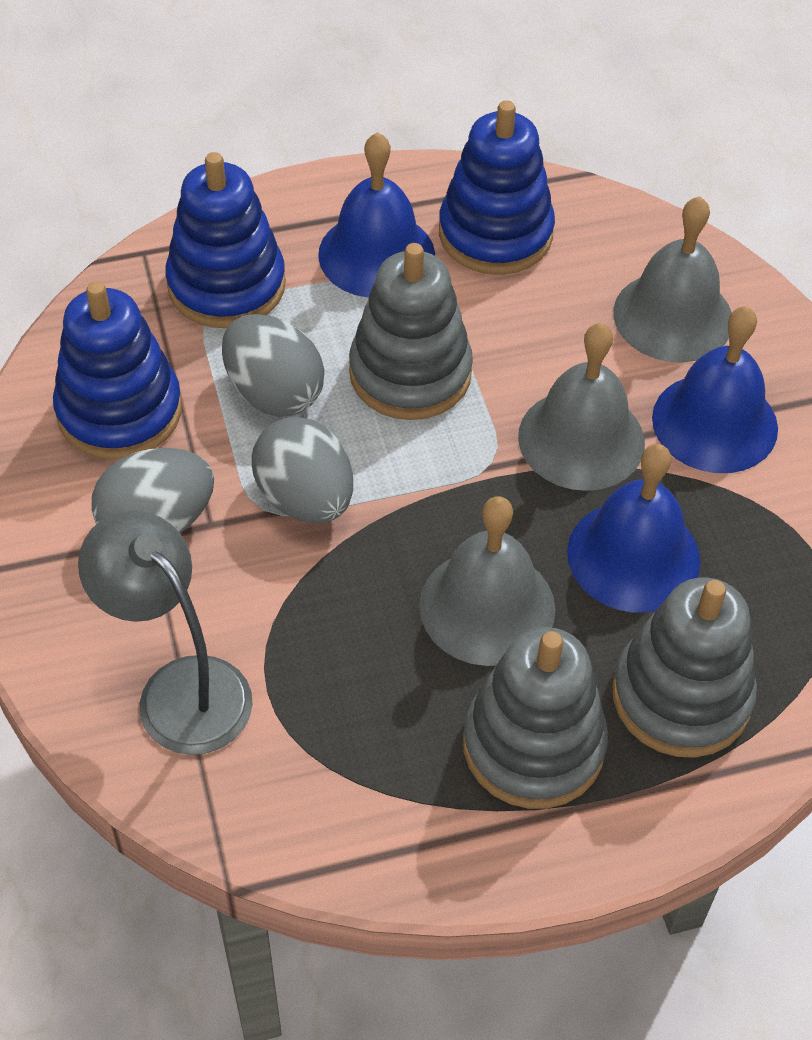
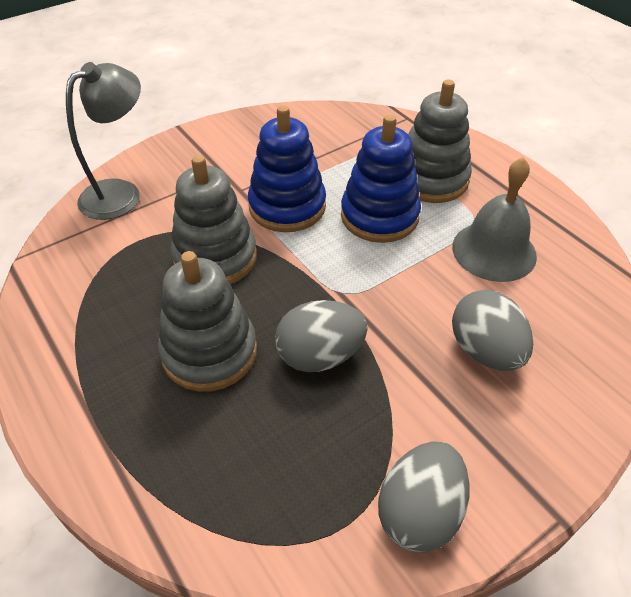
blue bell: 3 -> 0
blue stacking toy: 3 -> 2
grey bell: 3 -> 1

